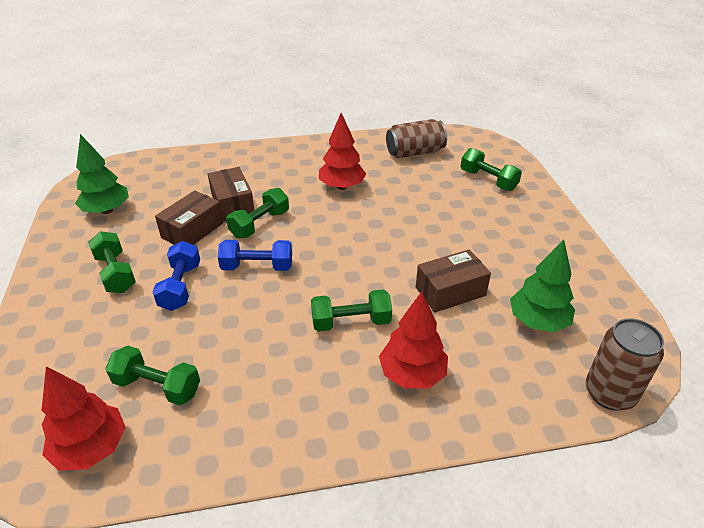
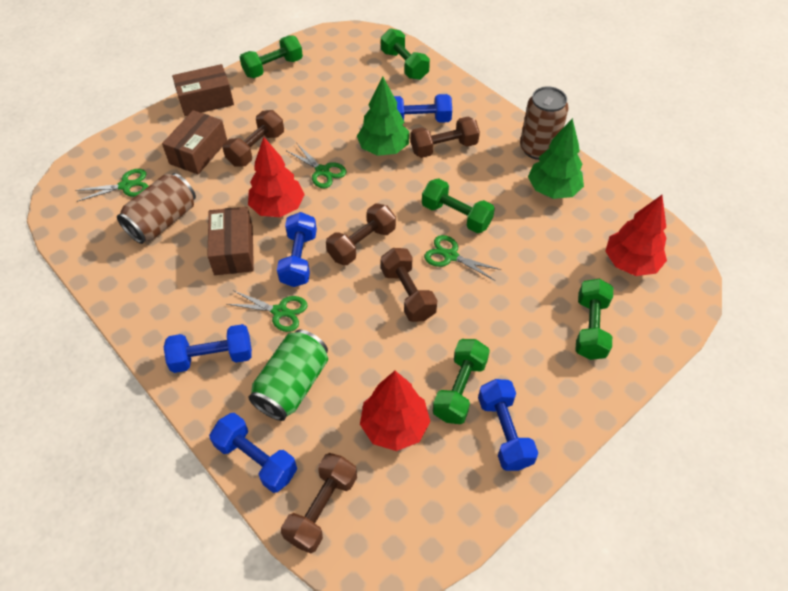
blue dumbbell: 2 -> 5
brown dumbbell: 0 -> 5
green can: 0 -> 1
green scissors: 0 -> 4

